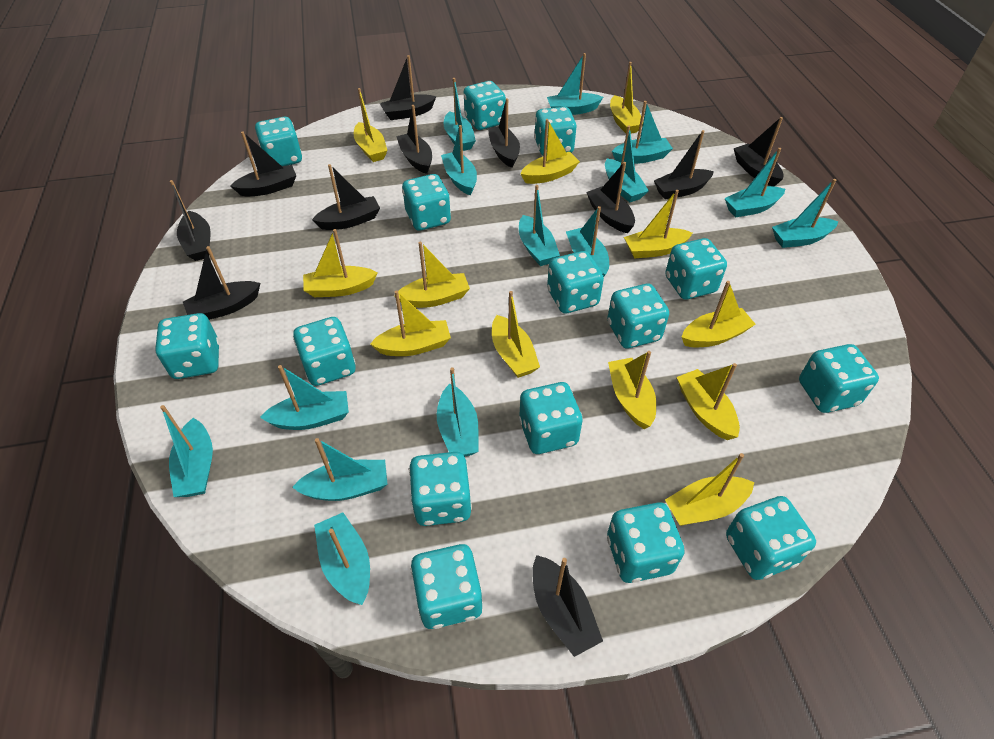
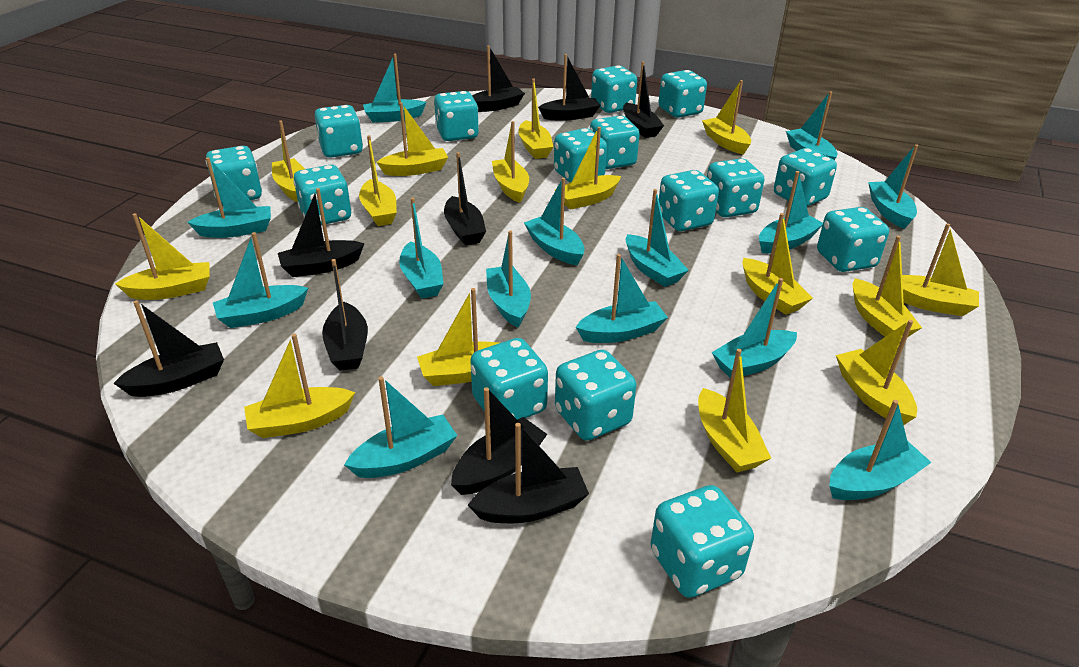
black boat: 11 -> 9
yellow boat: 12 -> 15

